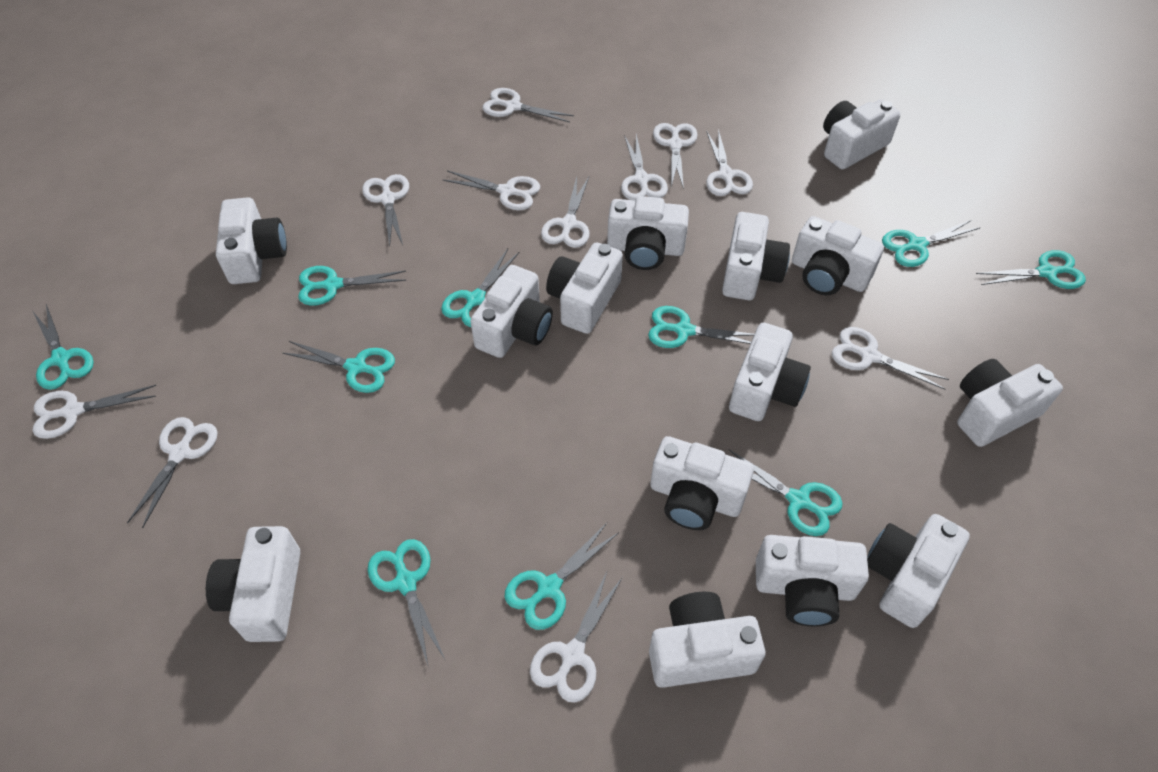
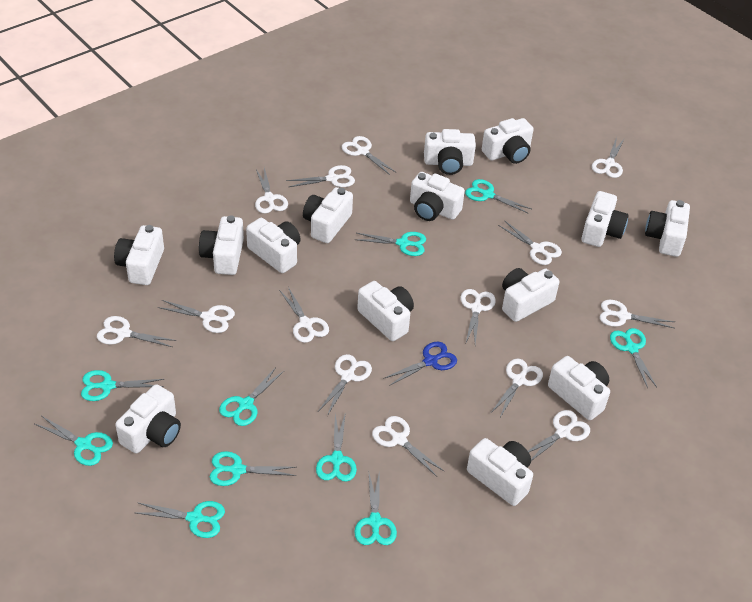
blue scissors: 0 -> 1
white scissors: 11 -> 14

